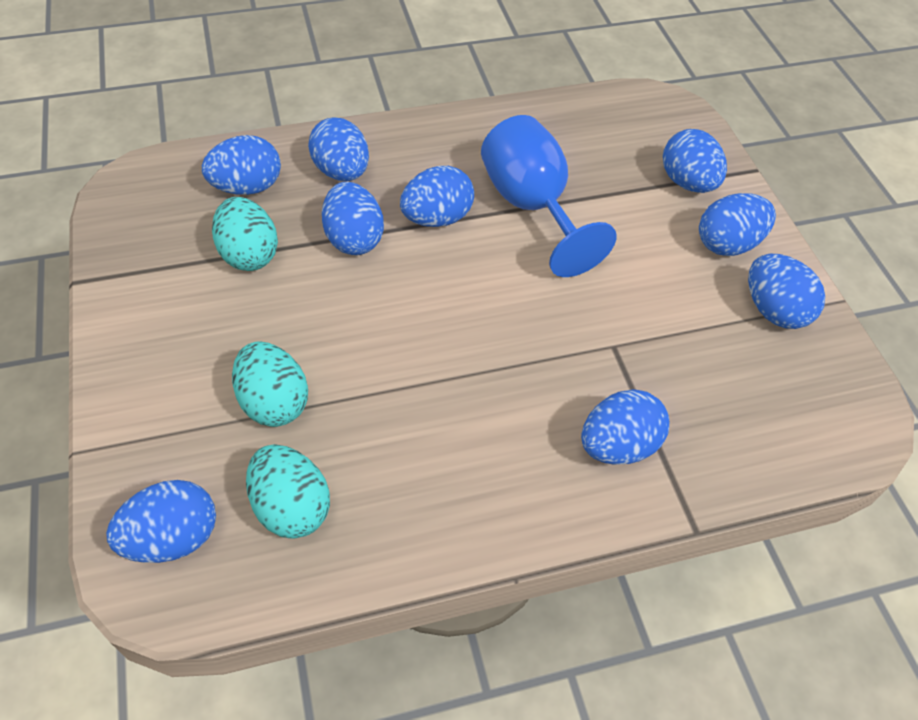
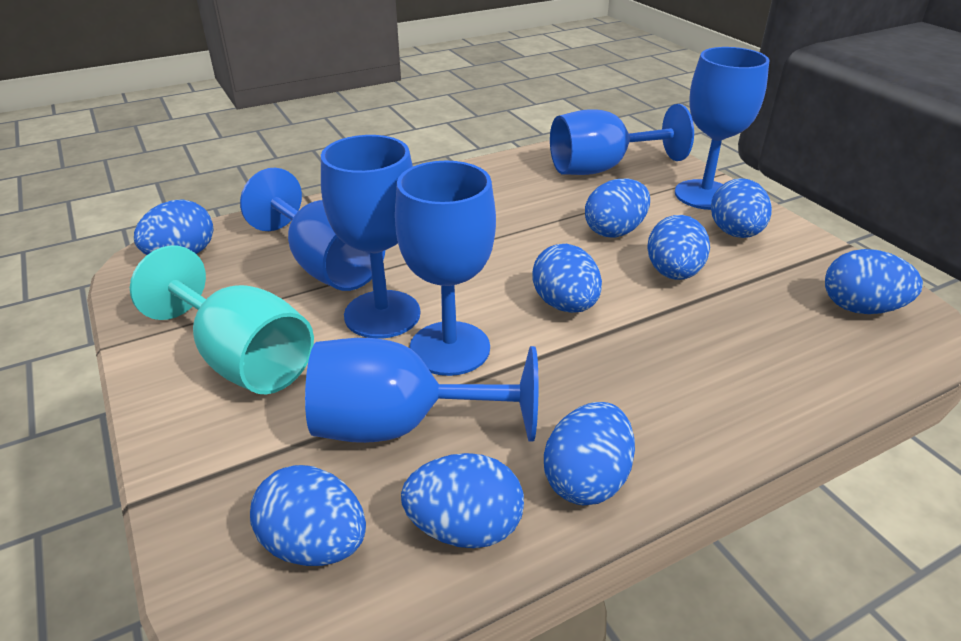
blue goblet: 1 -> 6
turquoise egg: 3 -> 0
turquoise goblet: 0 -> 1

